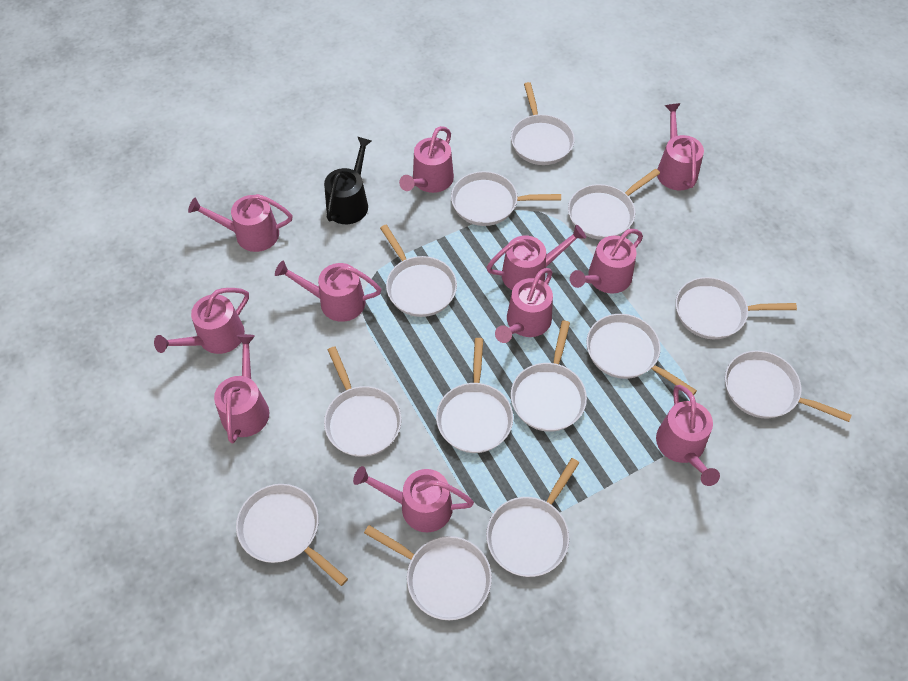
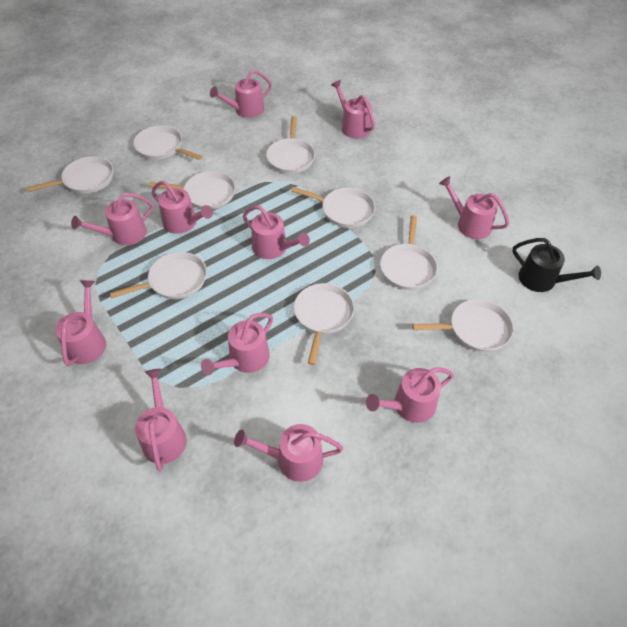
white pan: 13 -> 9

